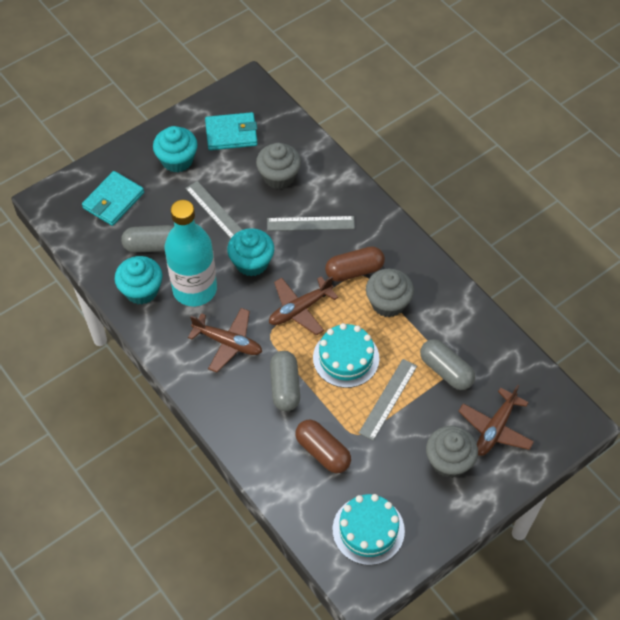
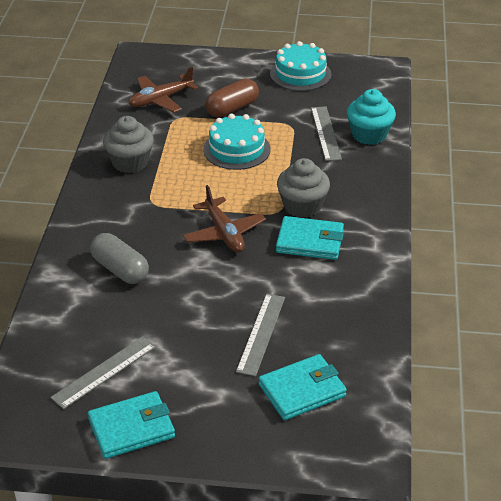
brown capsule: 2 -> 1
brown plane: 3 -> 2
grey capsule: 3 -> 1
grey cupcake: 3 -> 2
turquoise bottle: 1 -> 0
turquoise cupcake: 3 -> 1
turquoise wallet: 2 -> 3

